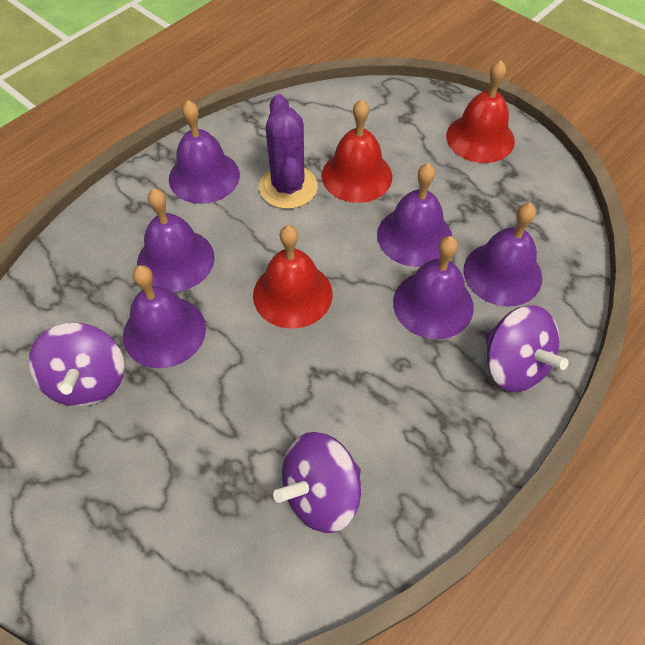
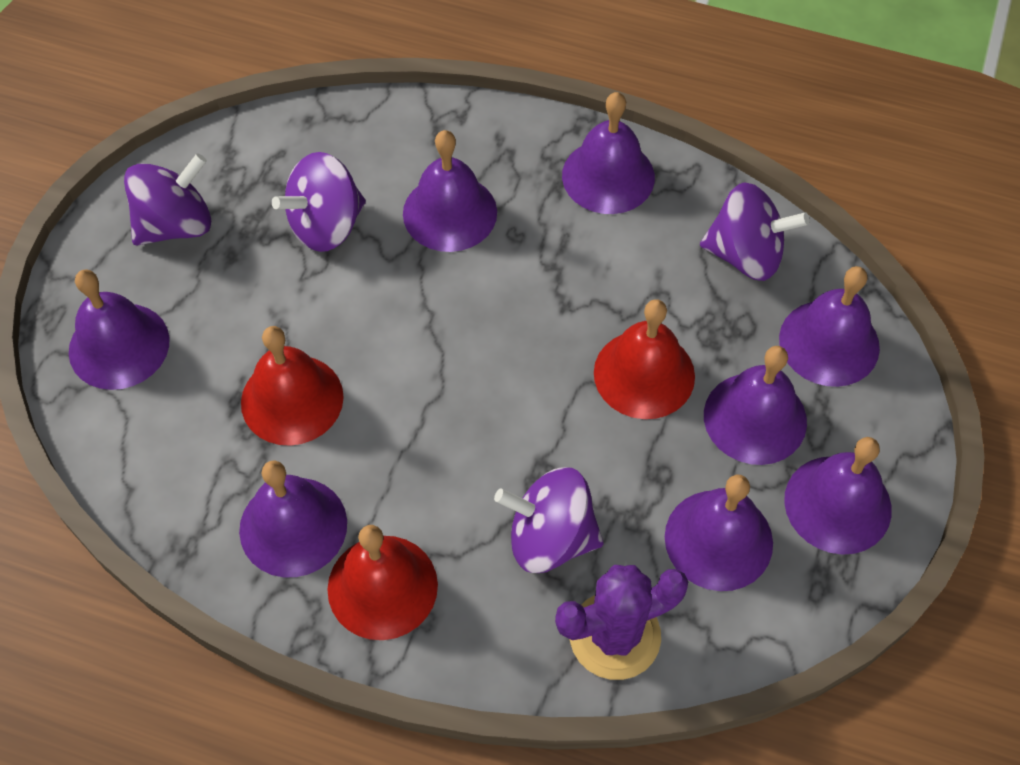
purple bell: 6 -> 8
purple spinning top: 3 -> 4

